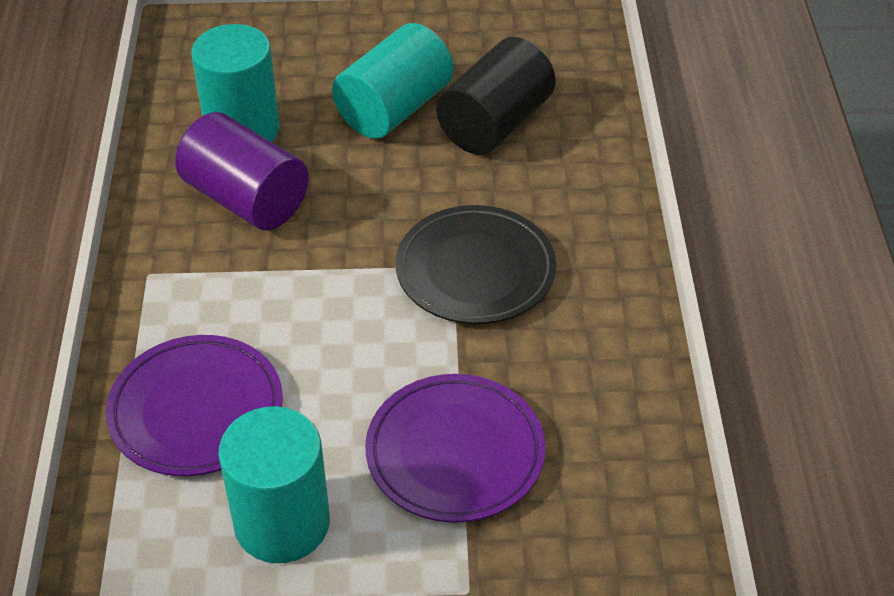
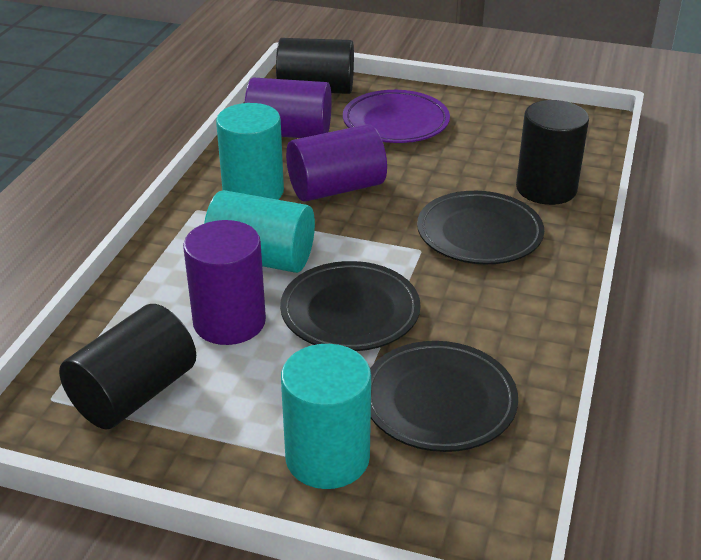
black cylinder: 1 -> 3
black plate: 1 -> 3
purple cylinder: 1 -> 3
purple plate: 2 -> 1

